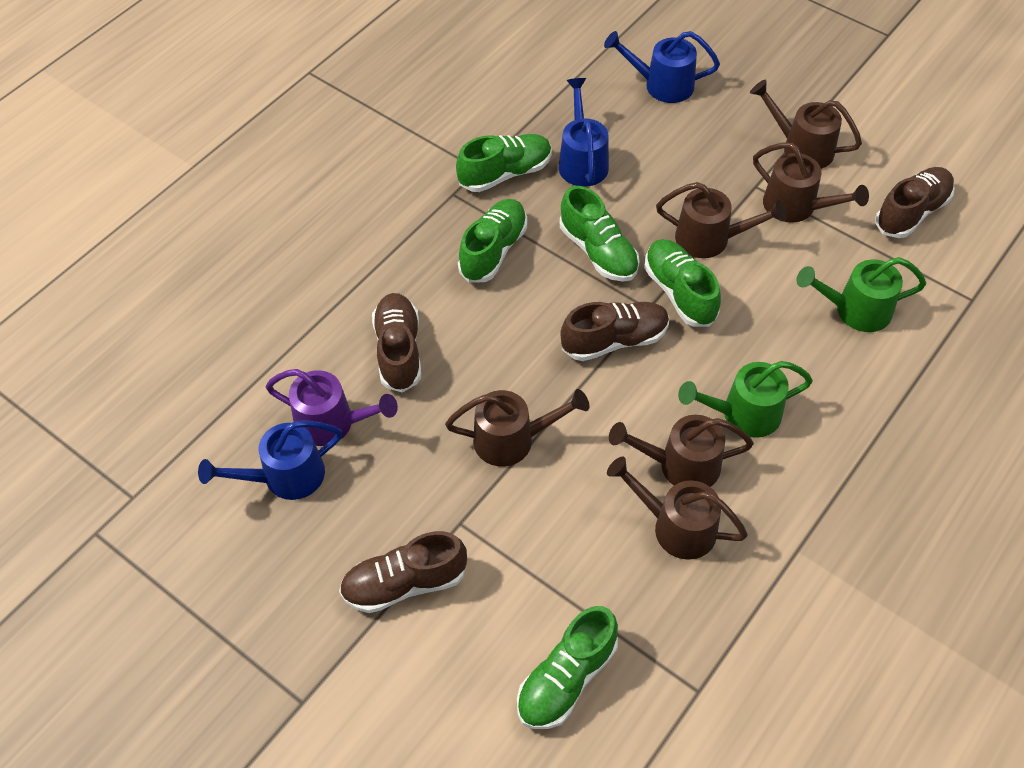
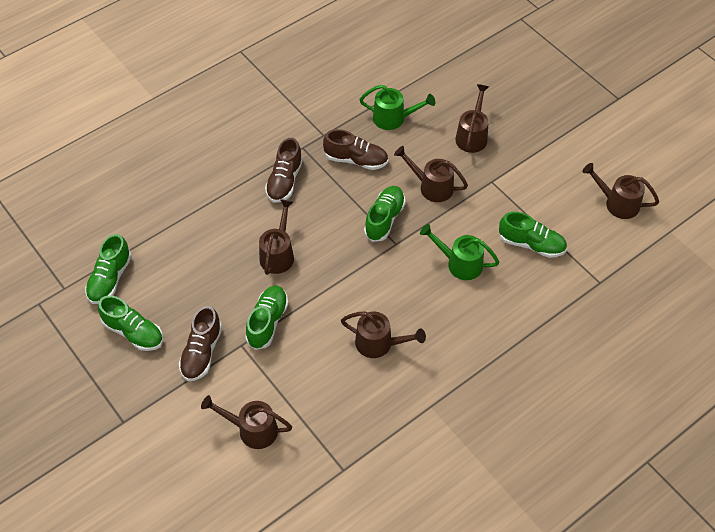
blue watering can: 3 -> 0
brown shoe: 4 -> 3
purple watering can: 1 -> 0

